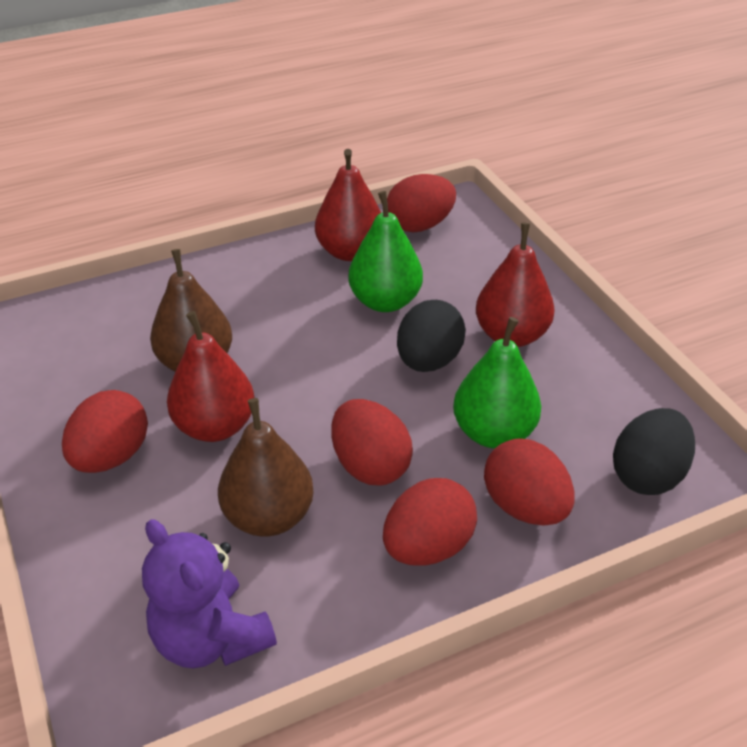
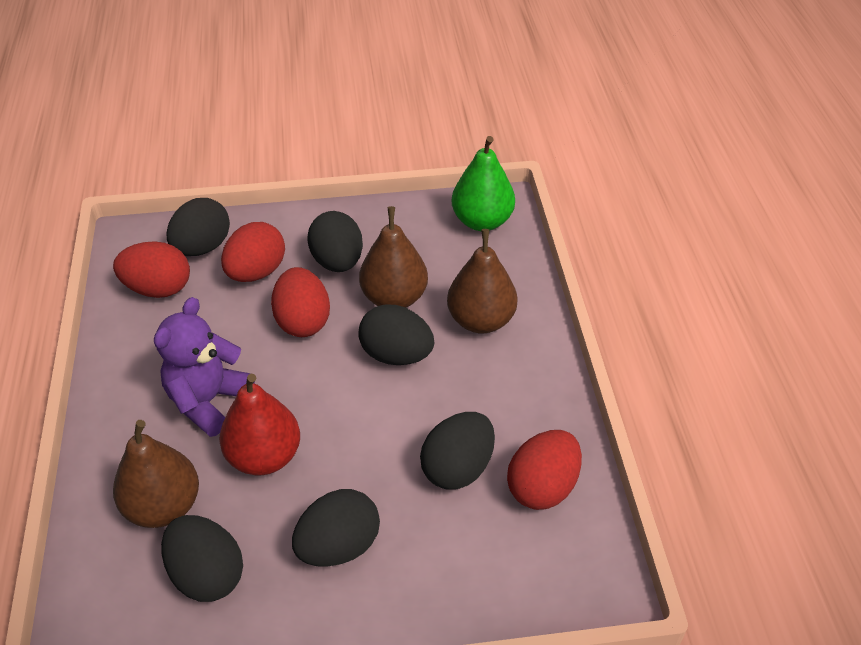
black egg: 2 -> 6
brown pear: 2 -> 3
green pear: 2 -> 1
red egg: 5 -> 4
red pear: 3 -> 1

